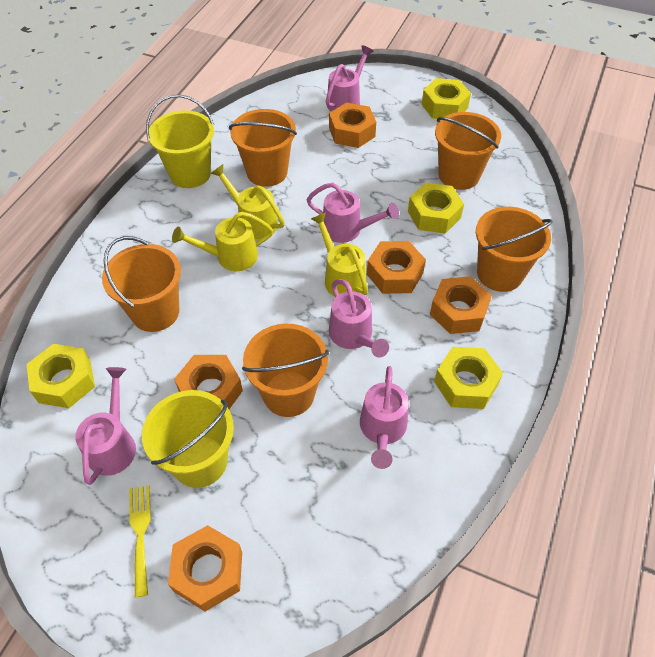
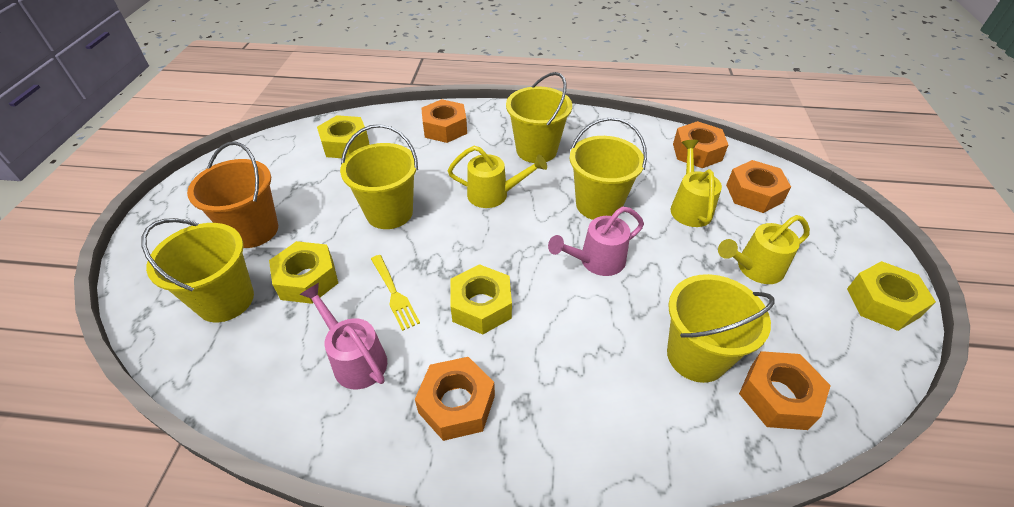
orange bucket: 5 -> 1
pink watering can: 5 -> 2
yellow bucket: 2 -> 5

